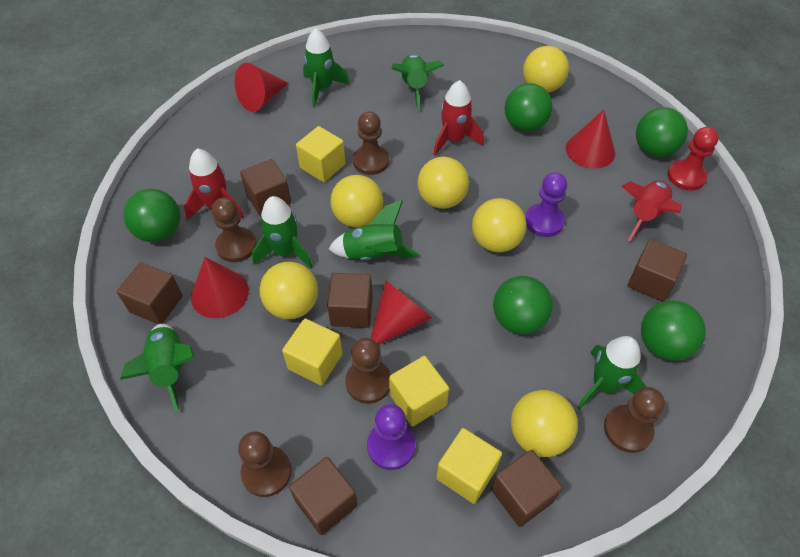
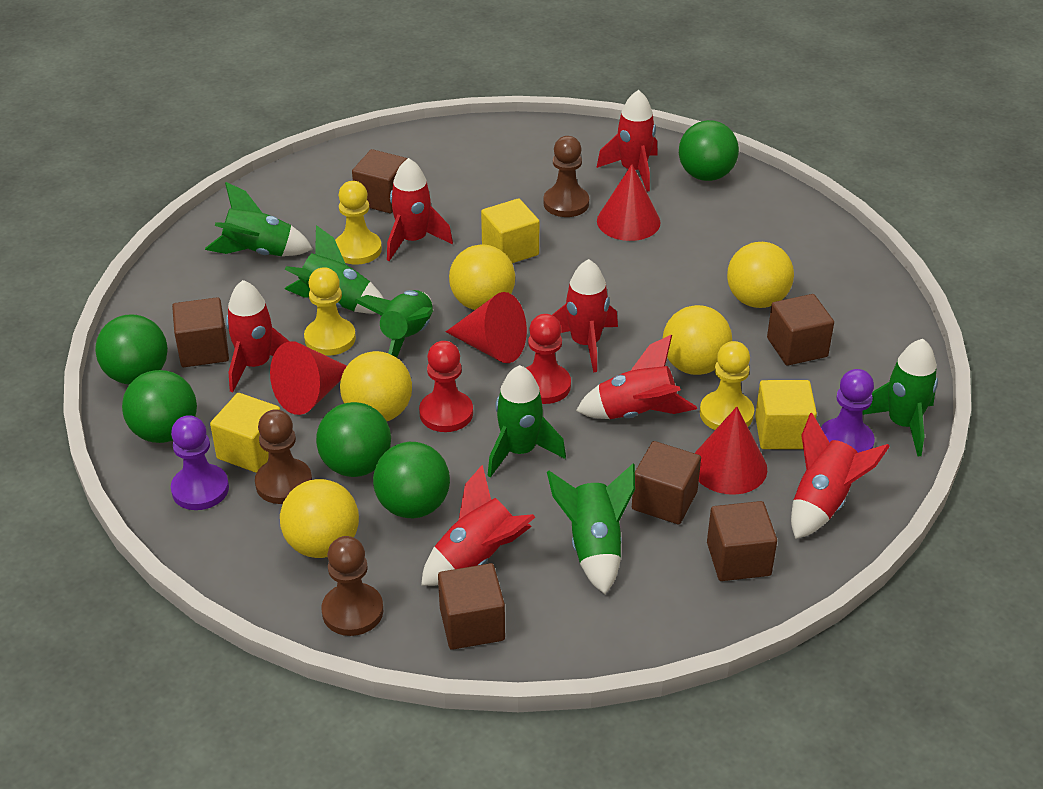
brown pawn: 5 -> 3
red pawn: 1 -> 2
red rocket: 3 -> 7
yellow ball: 6 -> 5
yellow cube: 4 -> 3
yellow pawn: 0 -> 3

